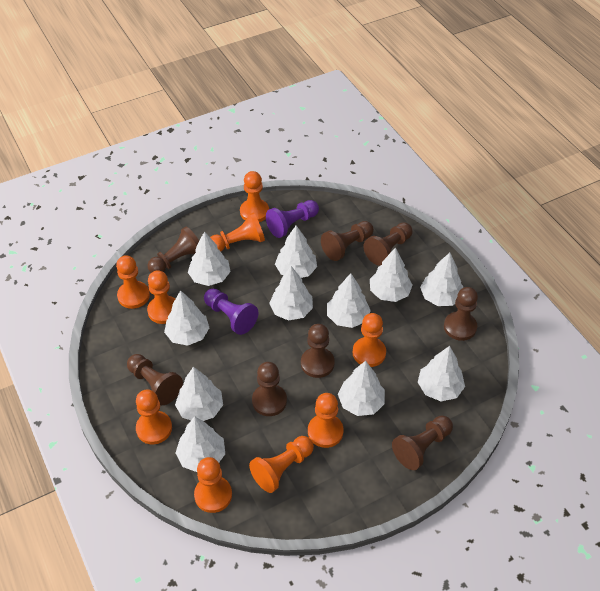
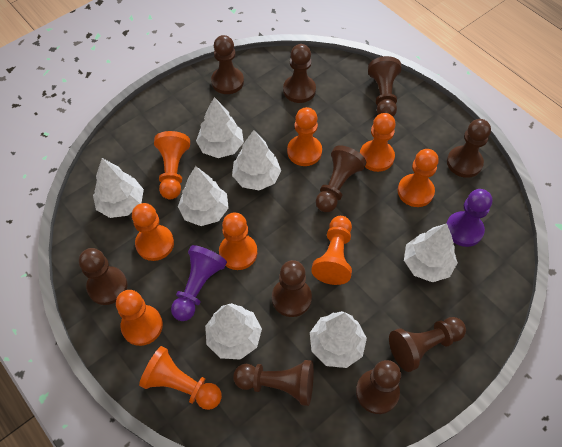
brown pawn: 8 -> 10
white tree: 11 -> 7

